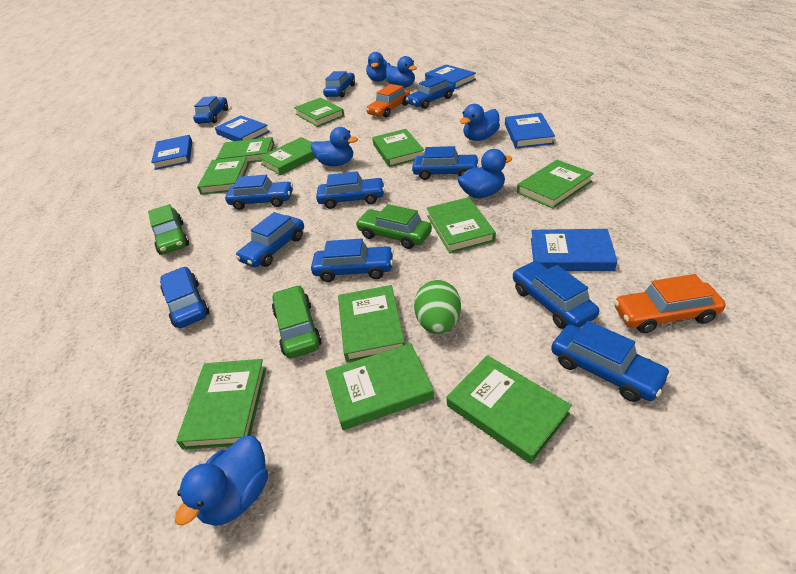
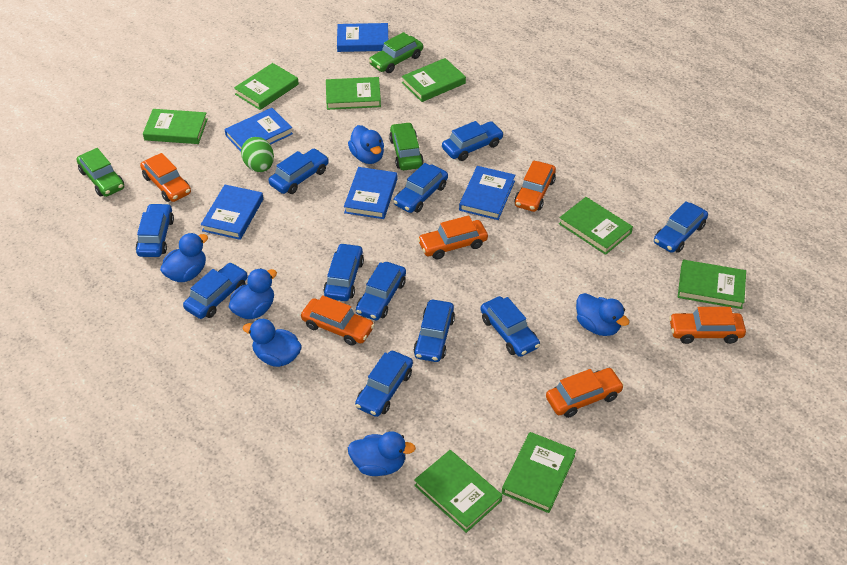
green book: 11 -> 8
orange car: 2 -> 6

